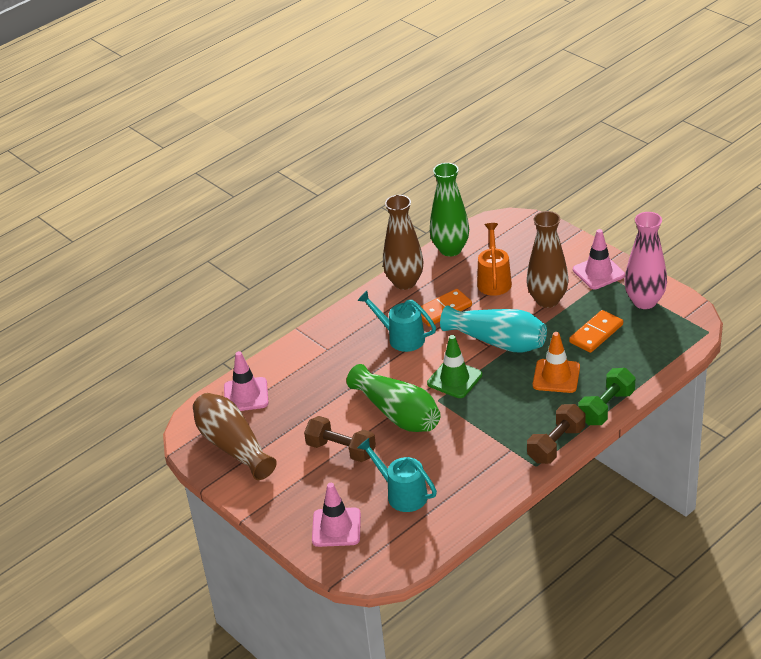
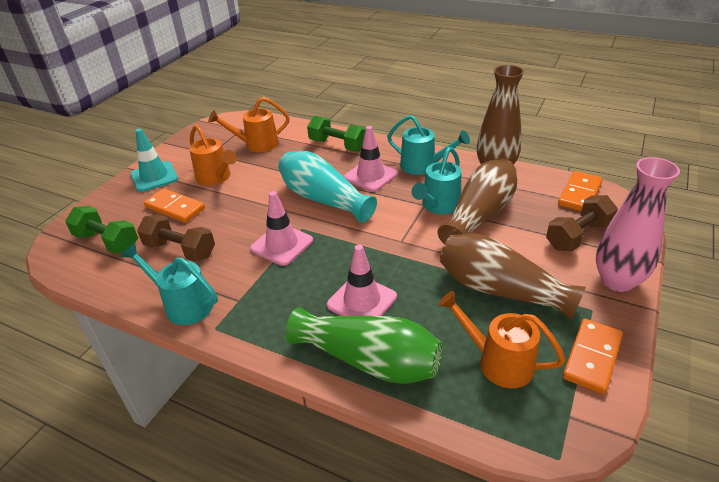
green dumbbell: 1 -> 2
green traffic cone: 1 -> 0
green vase: 2 -> 1
orange domino: 2 -> 3
orange traffic cone: 1 -> 0
orange watering can: 1 -> 3
turquoise traffic cone: 0 -> 1
turquoise watering can: 2 -> 3

